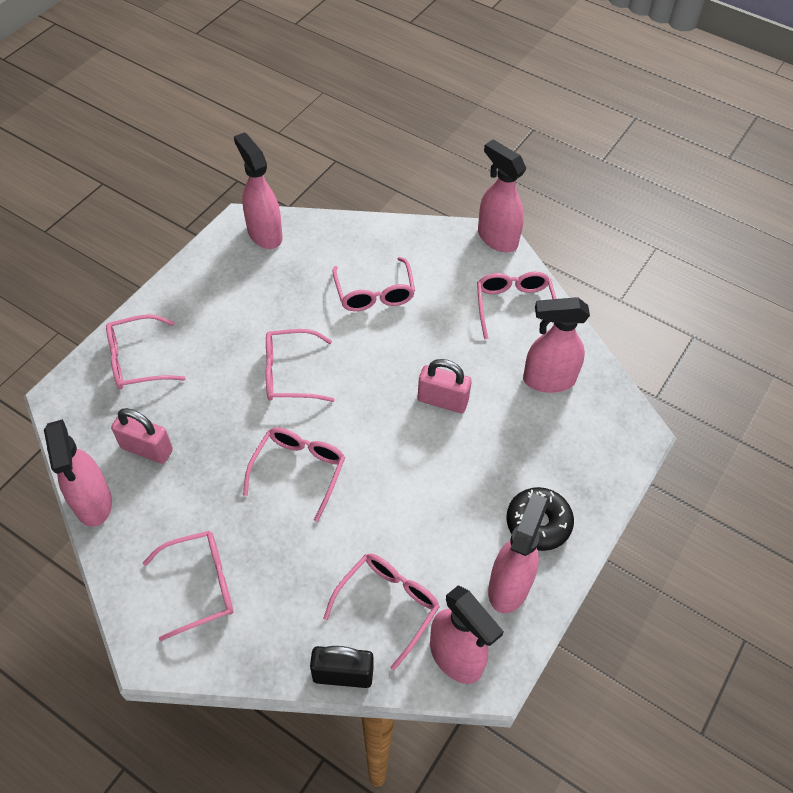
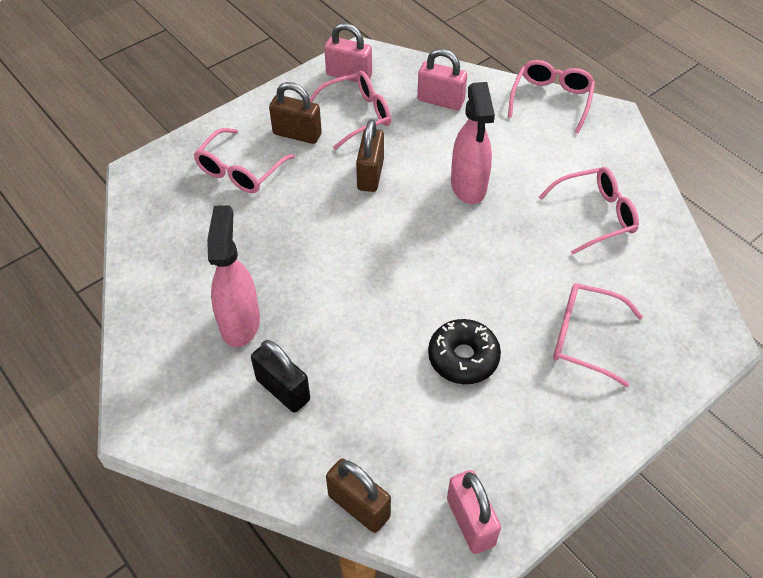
brown padlock: 0 -> 3
pink glasses: 7 -> 5
pink padlock: 2 -> 3
pink spray bottle: 6 -> 2

